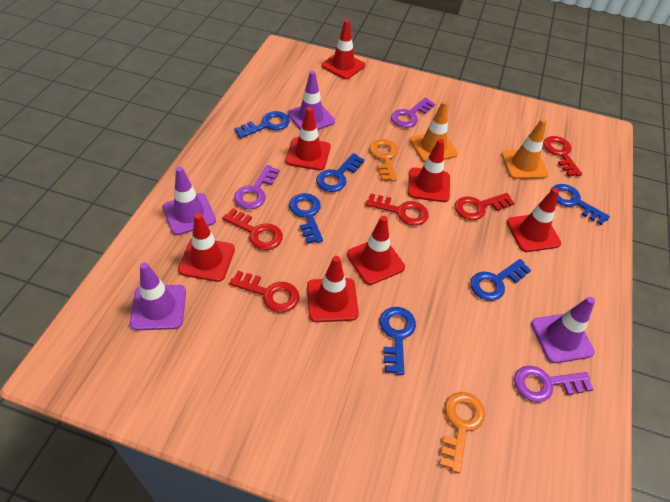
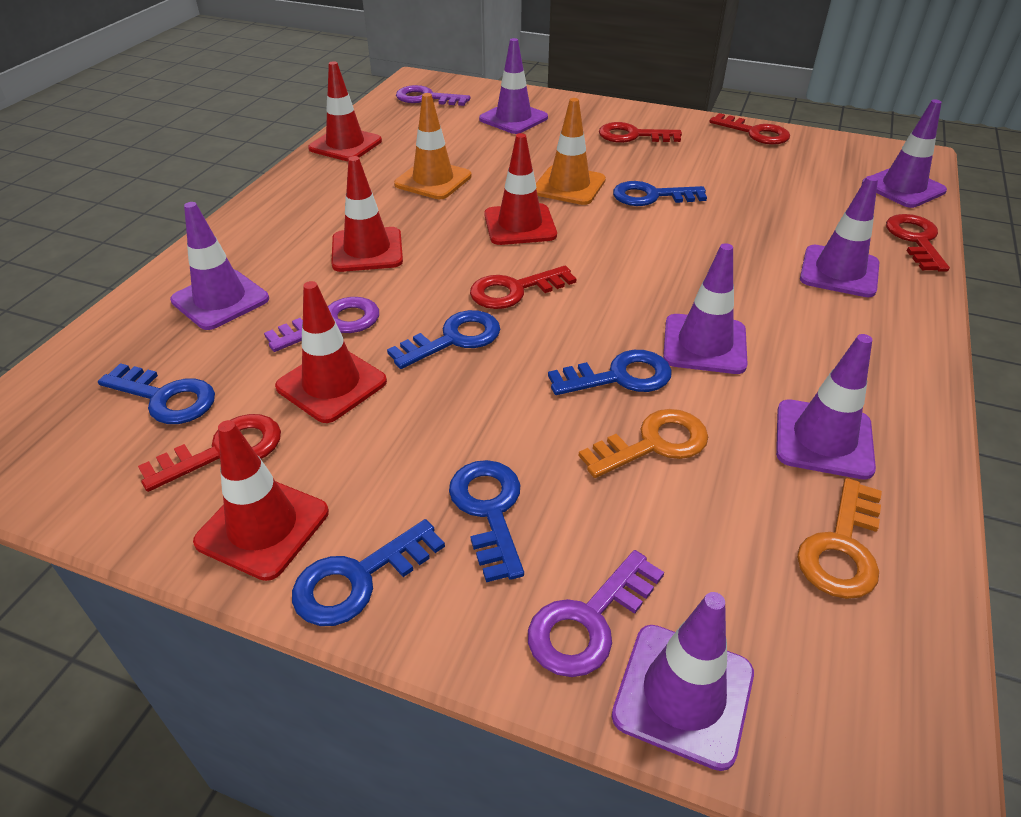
purple traffic cone: 4 -> 7
red traffic cone: 7 -> 5

